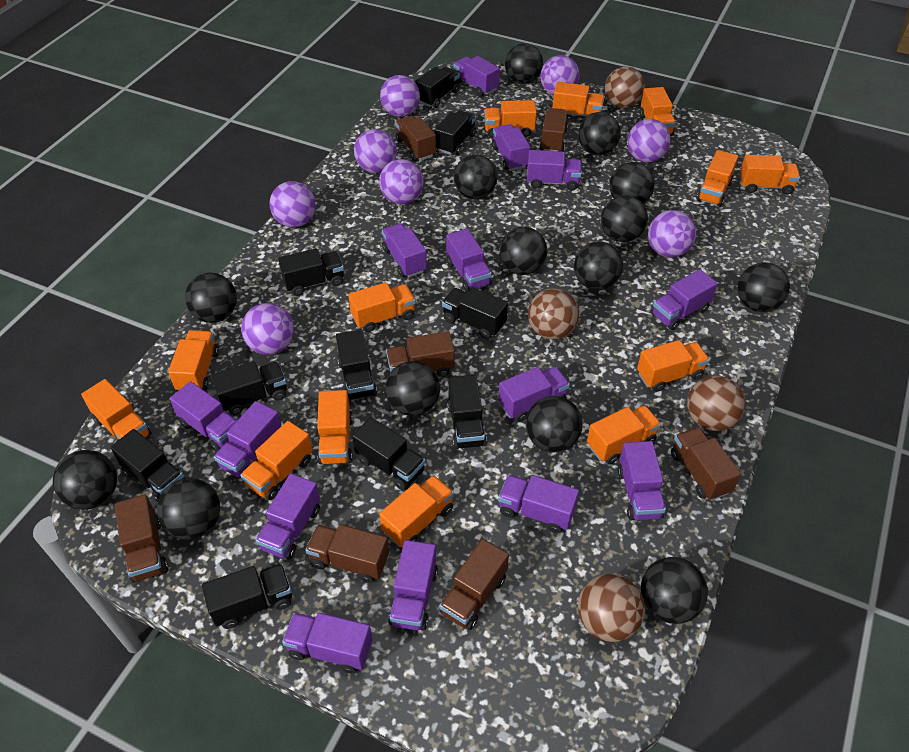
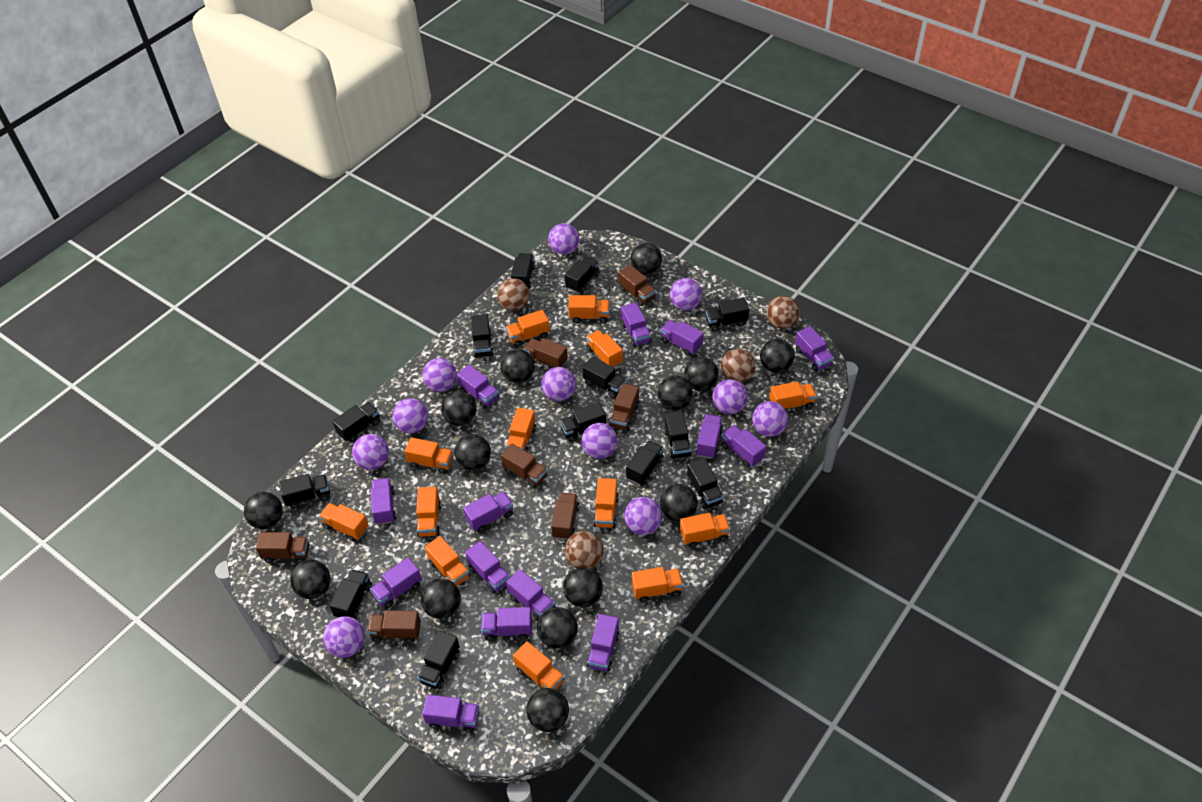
black truck: 10 -> 13
purple ball: 8 -> 11

